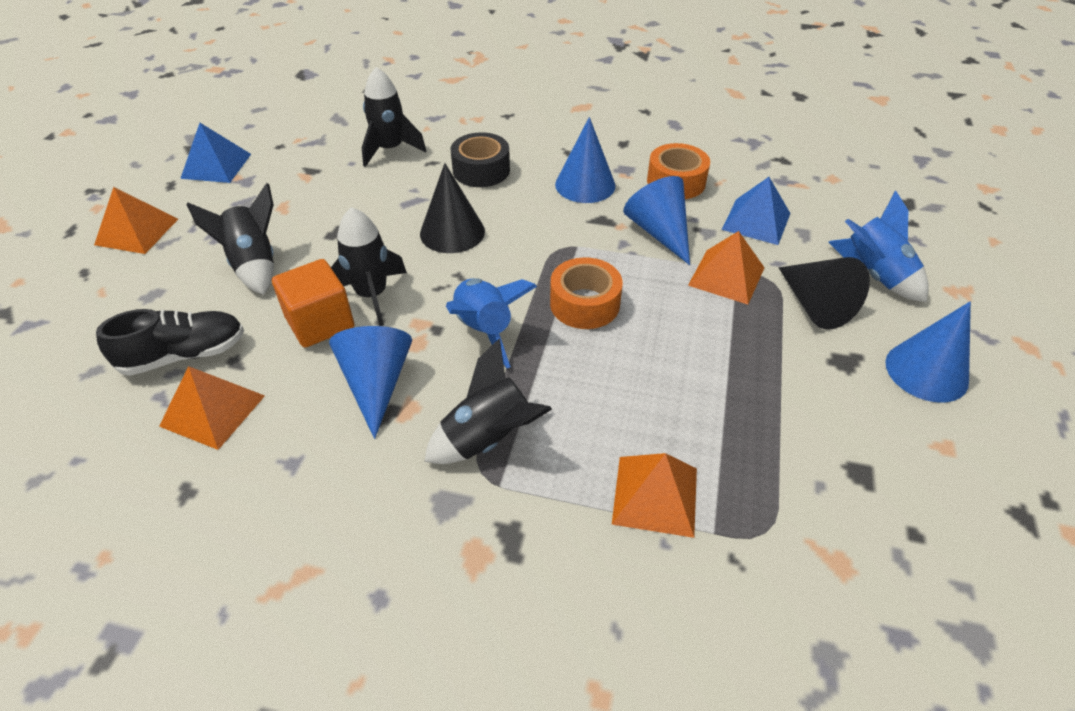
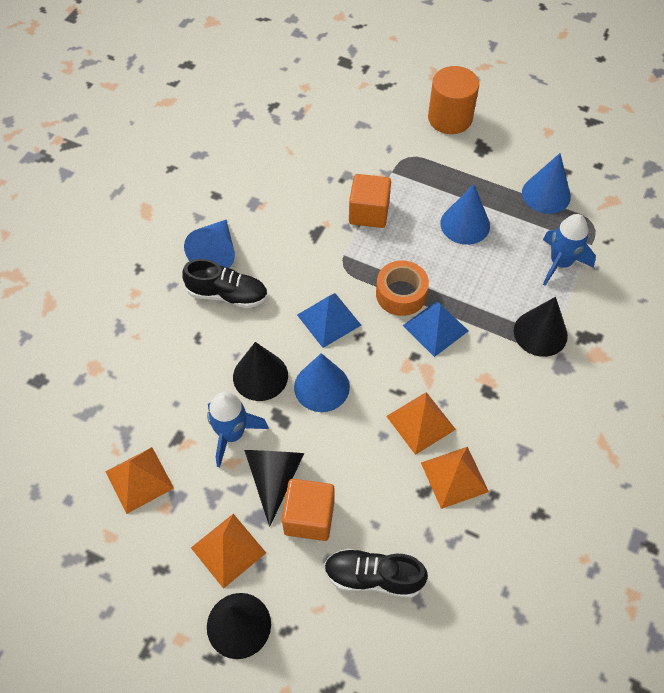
black cone: 2 -> 4
black rocket: 4 -> 0
black shoe: 1 -> 2
black tape: 1 -> 0
orange cube: 1 -> 2
orange cylinder: 0 -> 1
orange tape: 2 -> 1

